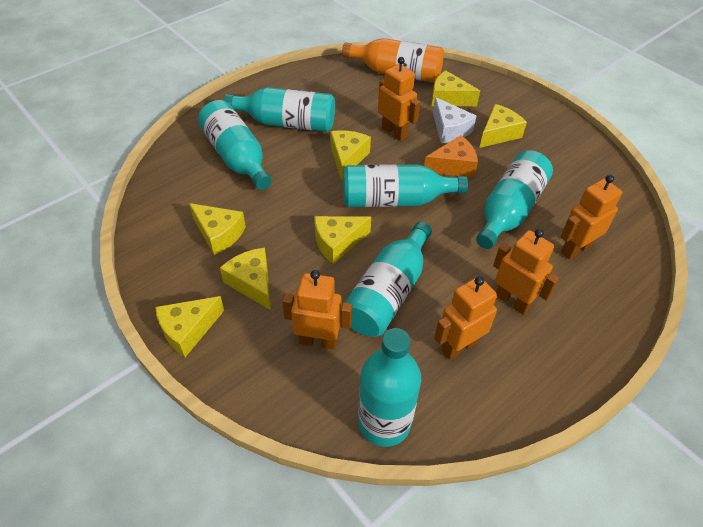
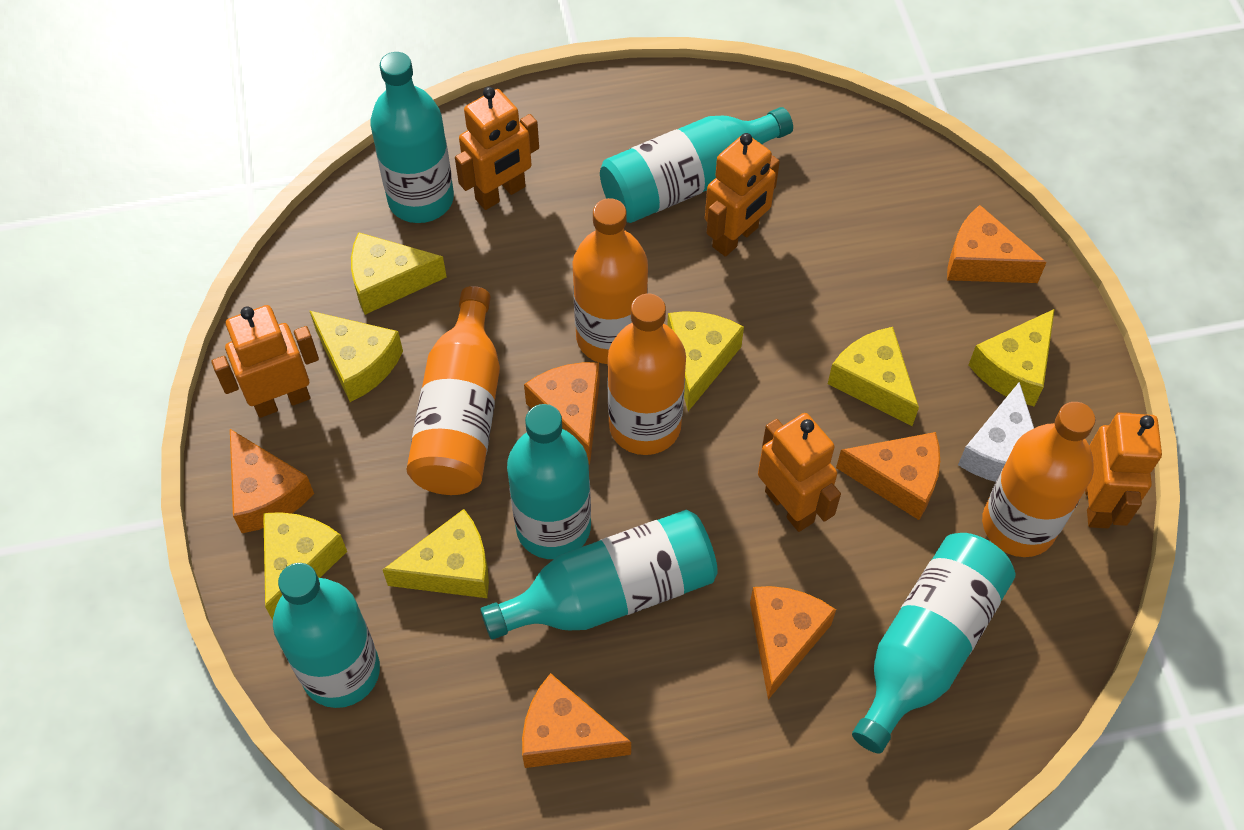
orange bottle: 1 -> 4
orange cheese: 1 -> 6

